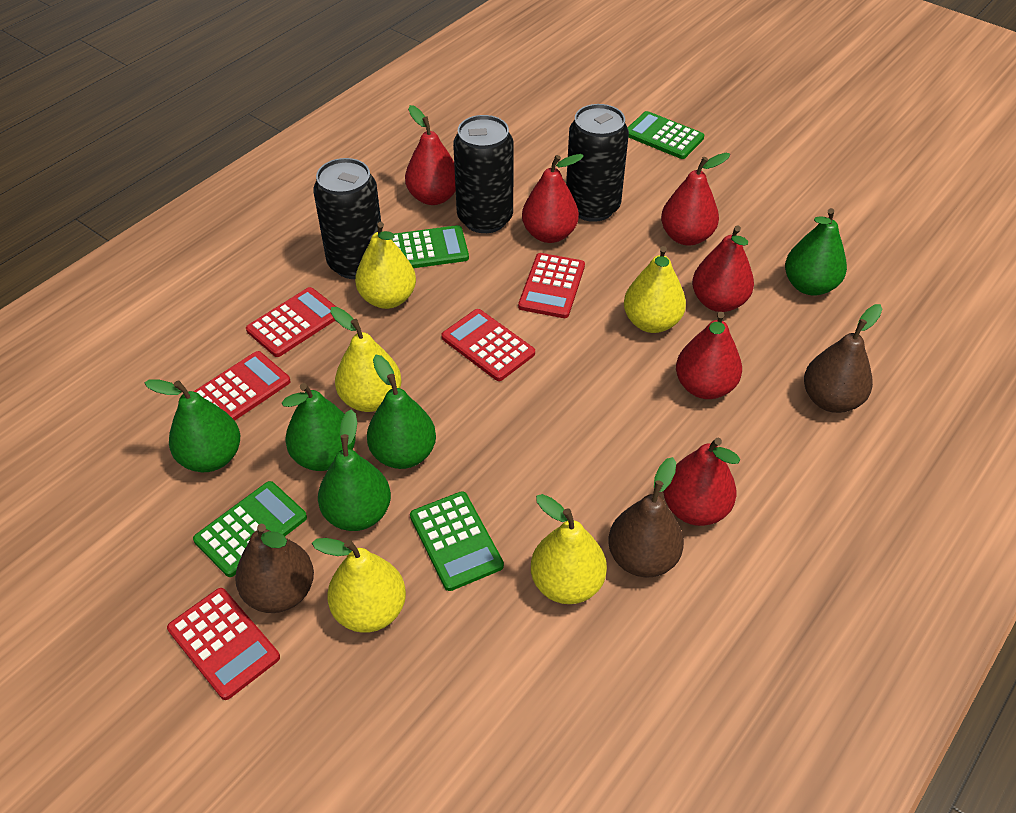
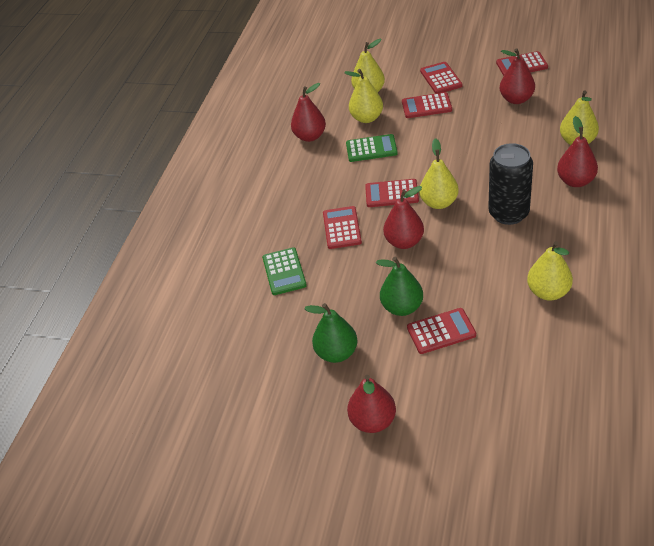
black can: 3 -> 1
brown pear: 3 -> 0
green calculator: 4 -> 2
green pear: 5 -> 2
red calculator: 5 -> 6
red pear: 6 -> 5

